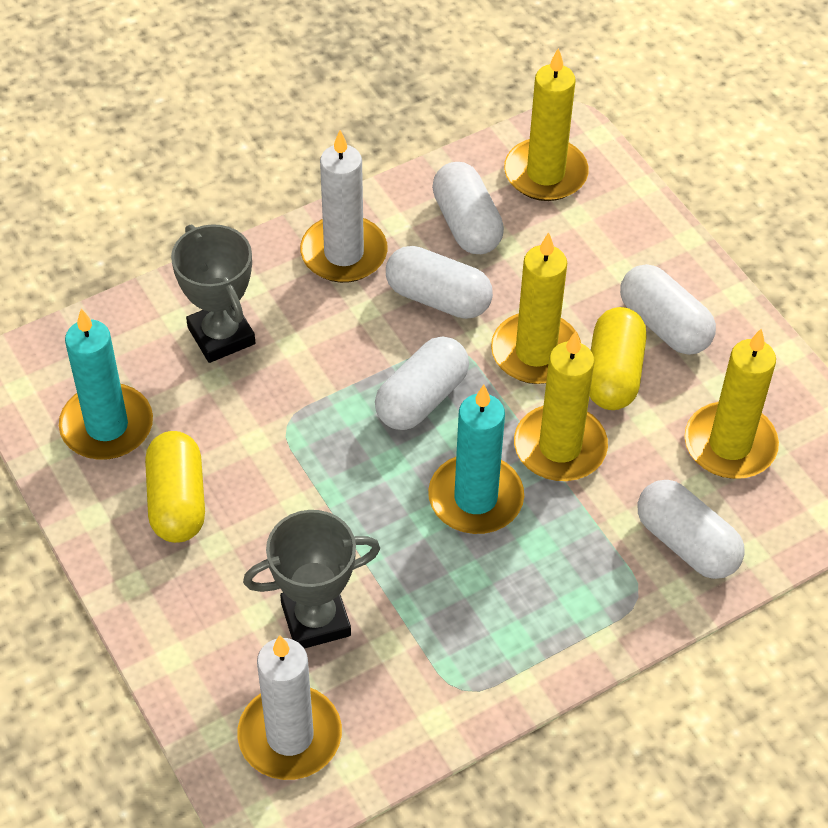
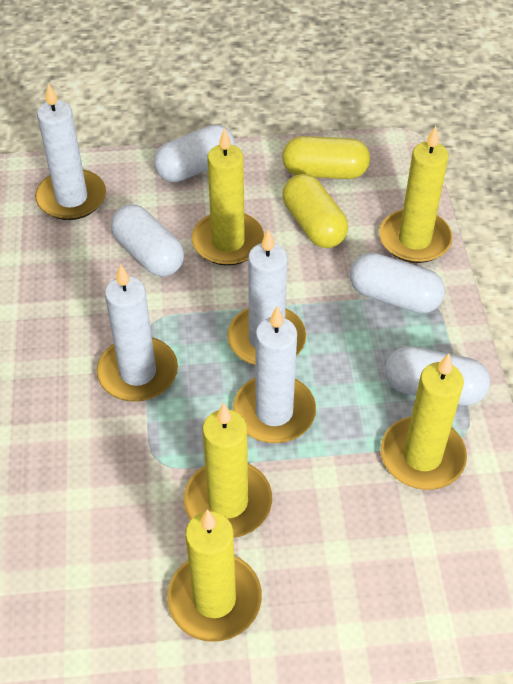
grey trophy: 2 -> 0
turquoise candle: 2 -> 0
white candle: 2 -> 4
white capsule: 5 -> 4
yellow candle: 4 -> 5

